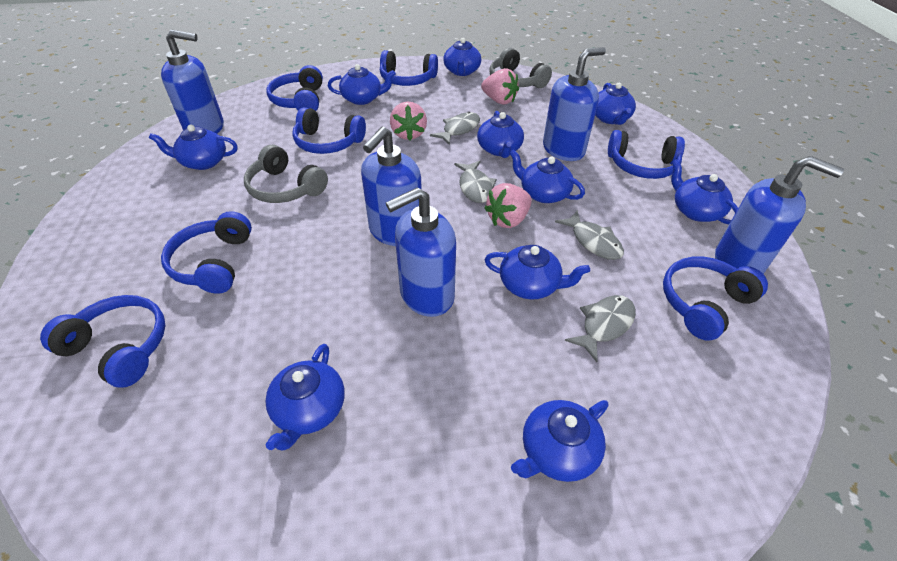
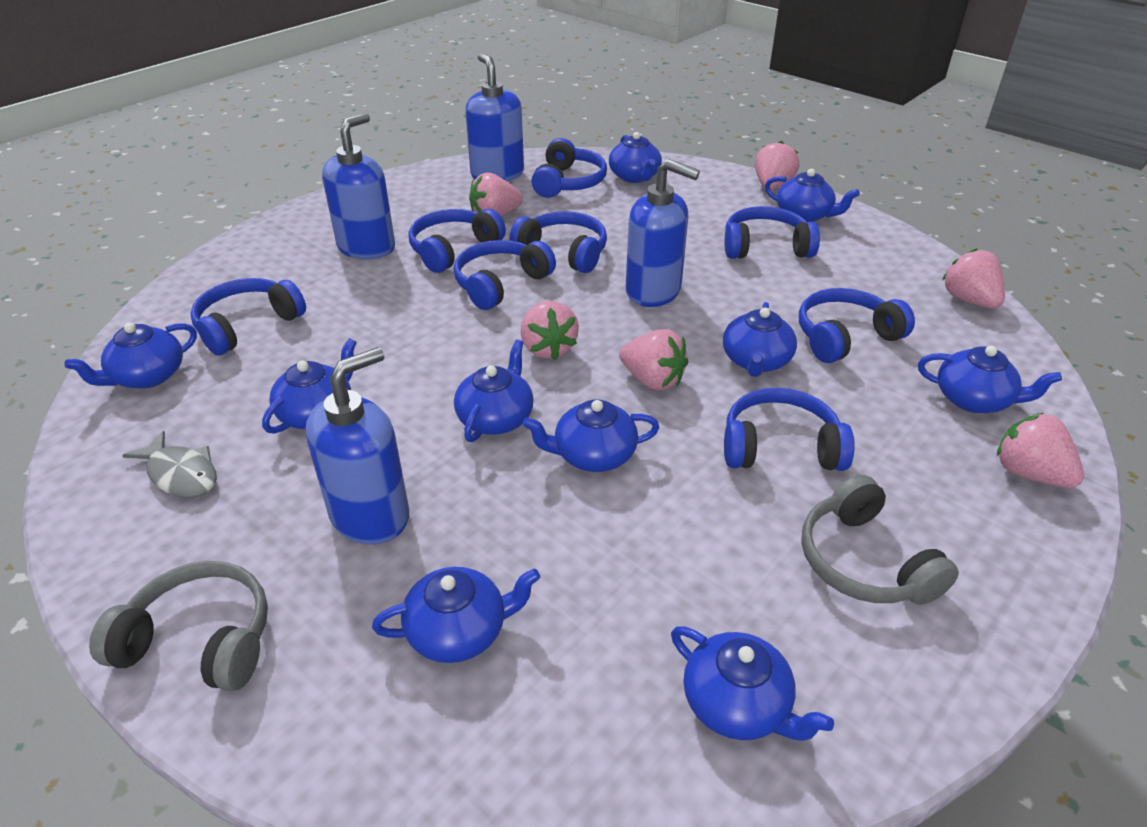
blue headphones: 7 -> 8
blue soap dispenser: 5 -> 4
grey fish: 4 -> 1
pink strawberry: 3 -> 6

